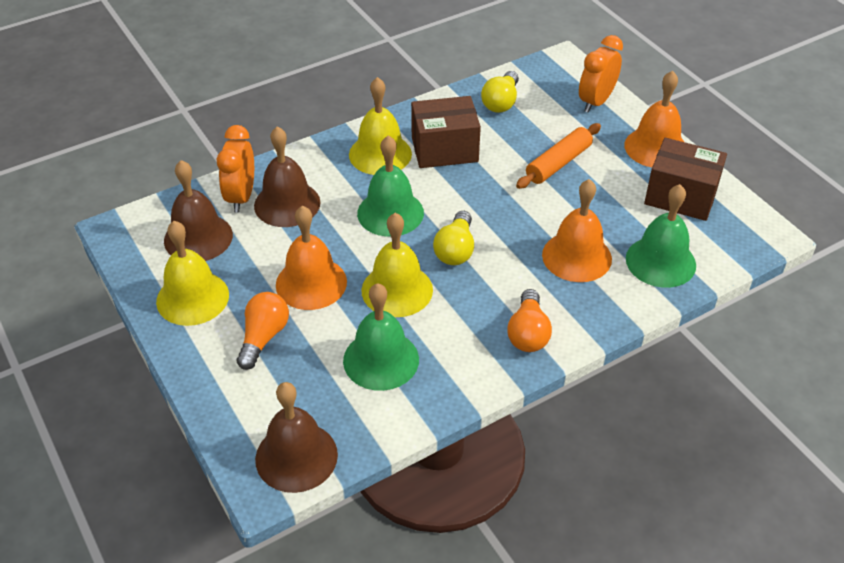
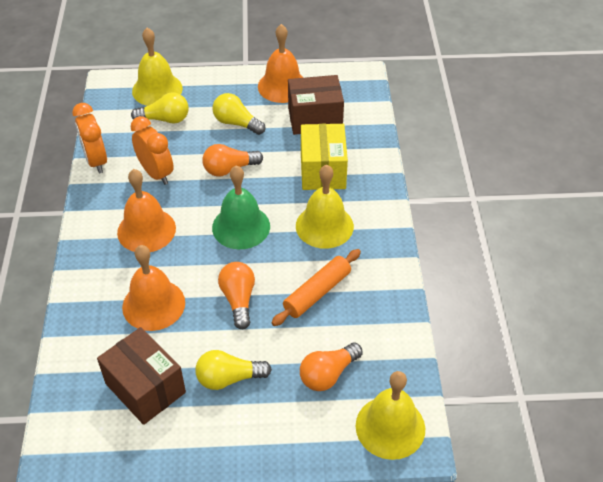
brown bell: 3 -> 0
green bell: 3 -> 1
orange light bulb: 2 -> 3
yellow box: 0 -> 1
yellow light bulb: 2 -> 3

